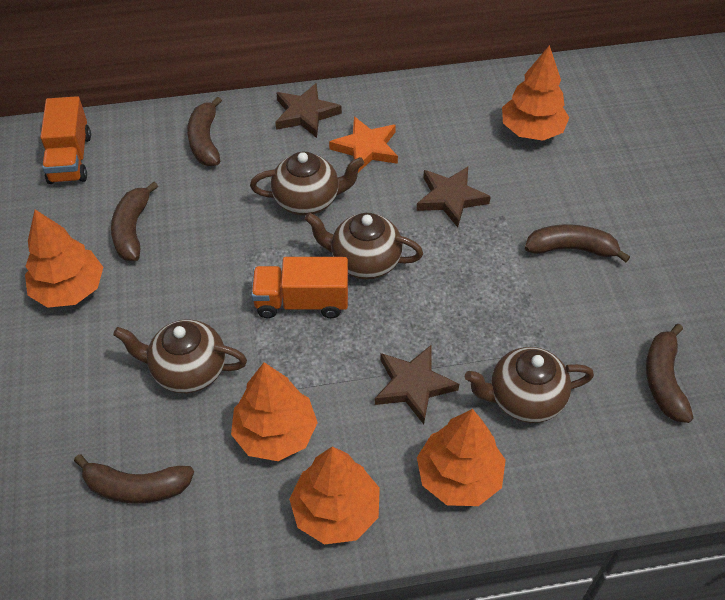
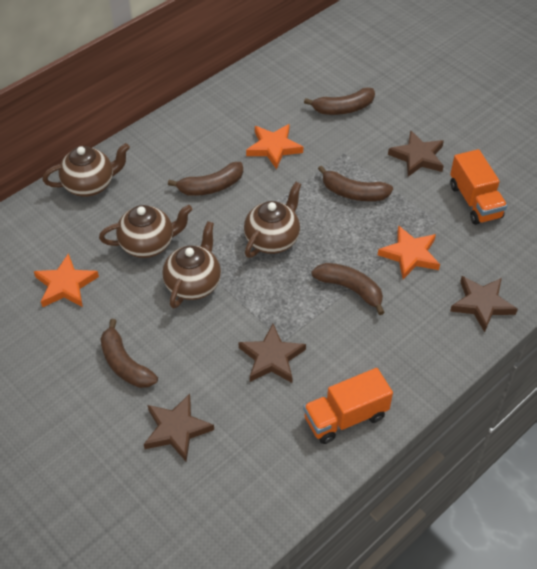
brown star: 3 -> 4
orange star: 1 -> 3
orange tree: 5 -> 0

